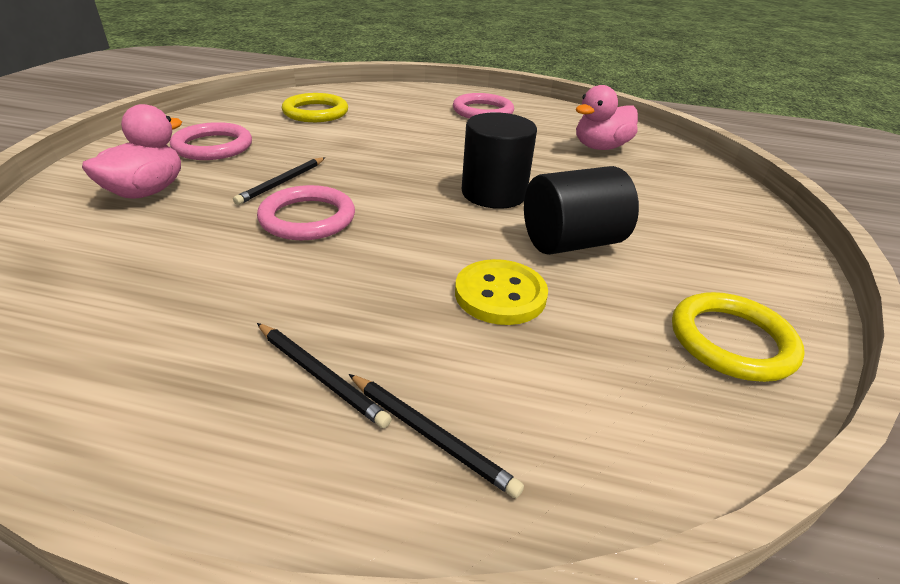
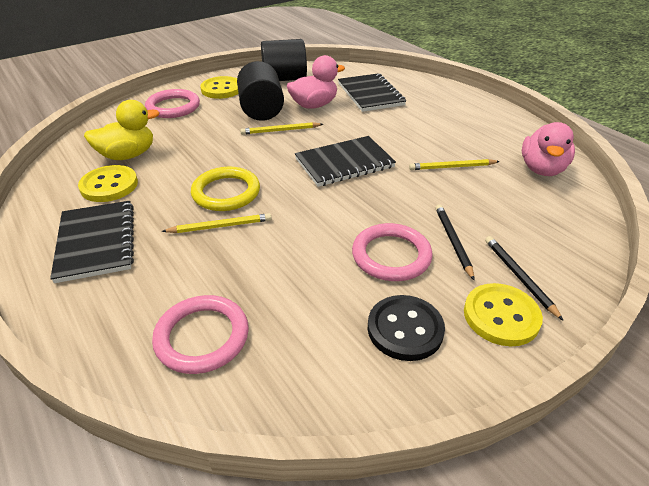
black button: 0 -> 1
black notebook: 0 -> 3
black pencil: 3 -> 2
yellow button: 1 -> 3
yellow duck: 0 -> 1
yellow pencil: 0 -> 3
yellow ring: 2 -> 1

